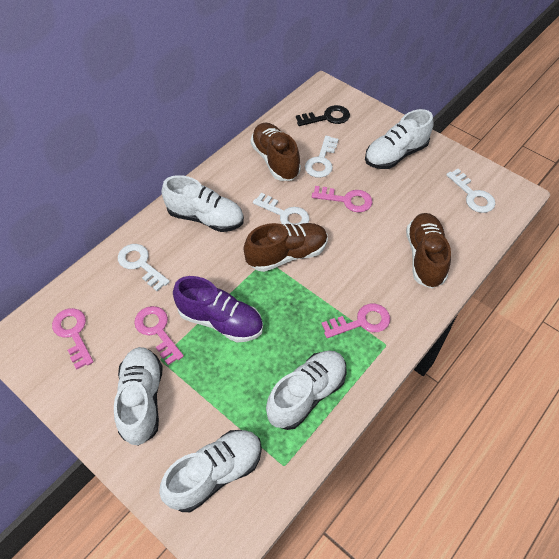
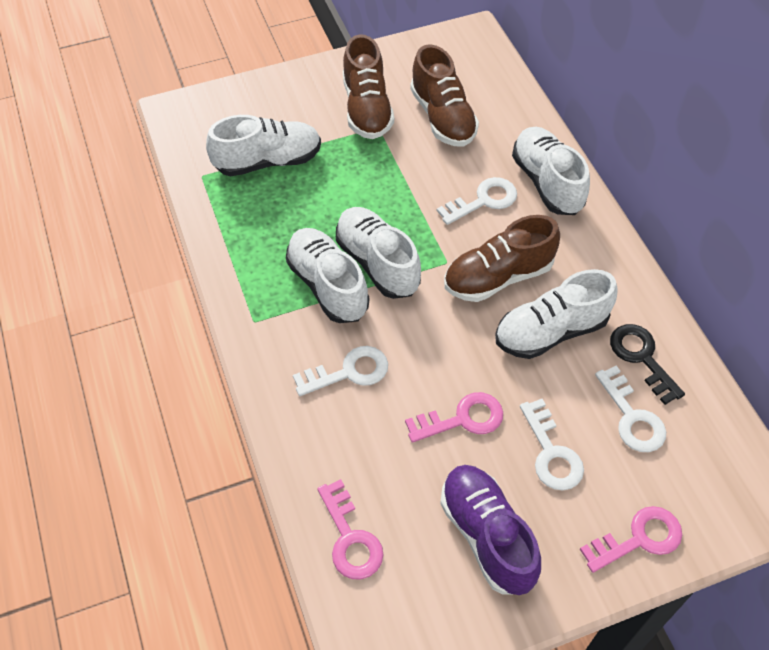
pink key: 4 -> 3

